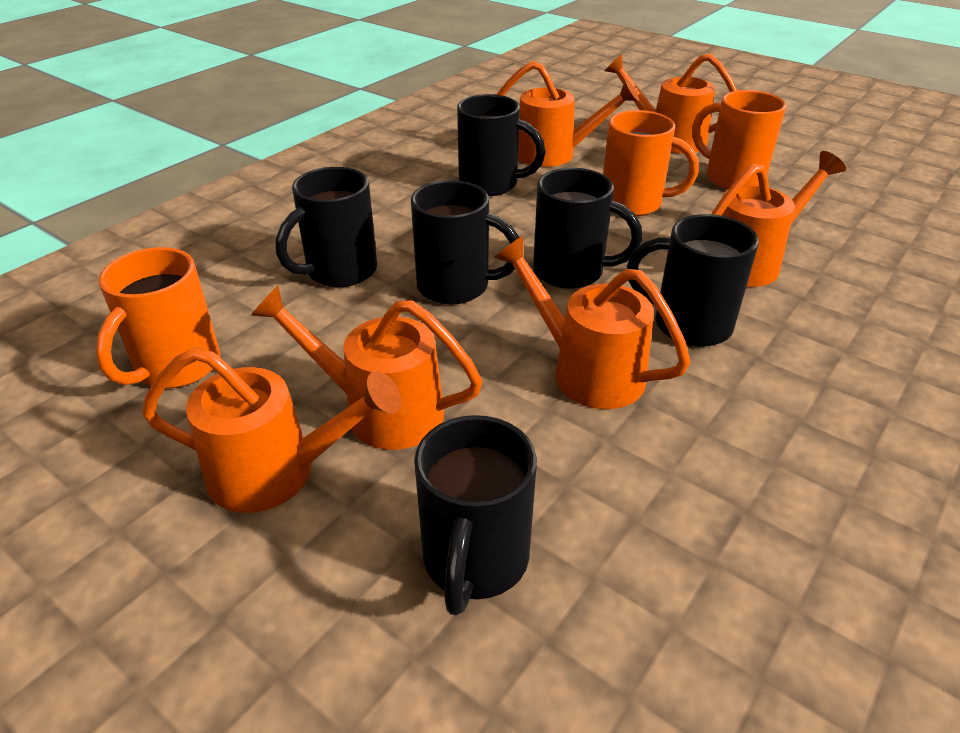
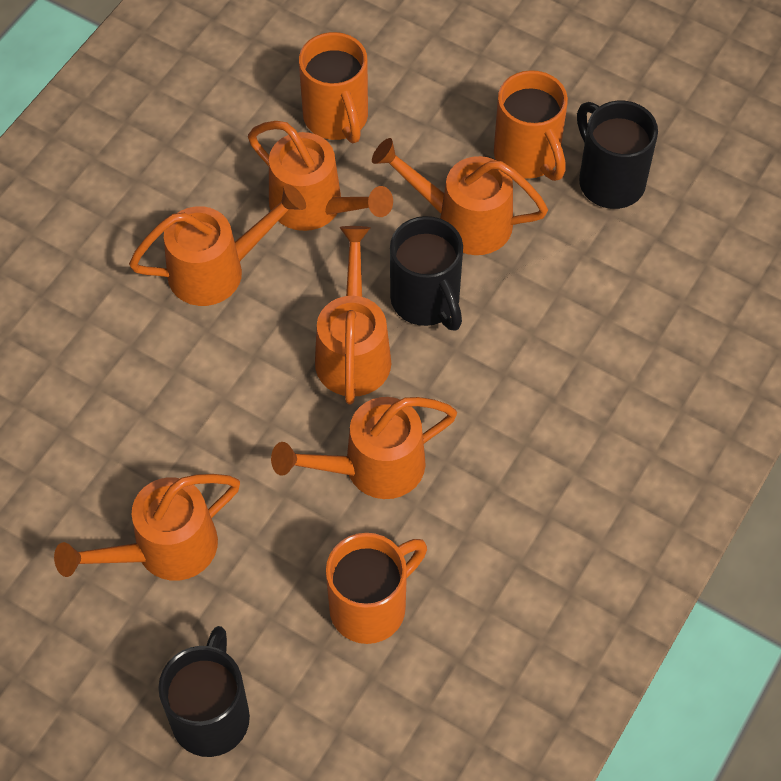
black mug: 6 -> 3

